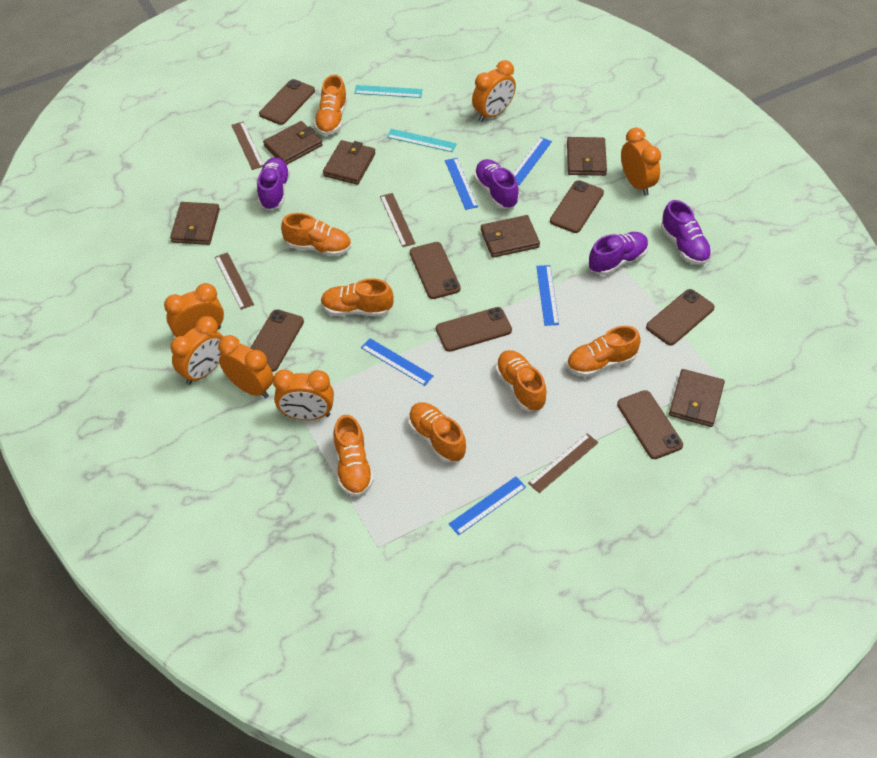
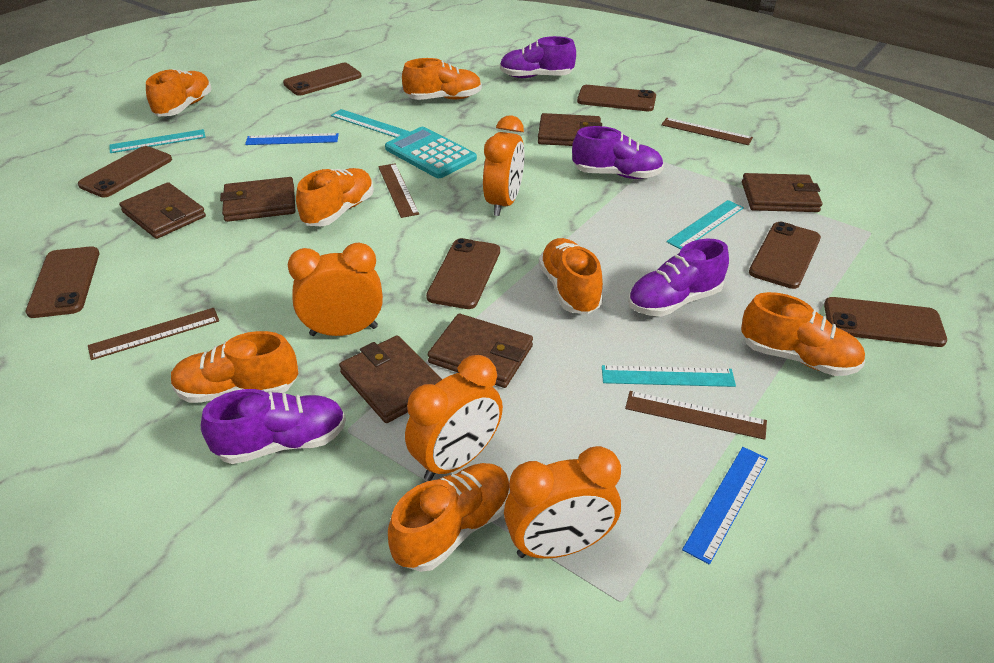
blue ruler: 5 -> 2
orange clock: 6 -> 4
turquoise calculator: 0 -> 1
turquoise ruler: 2 -> 4

